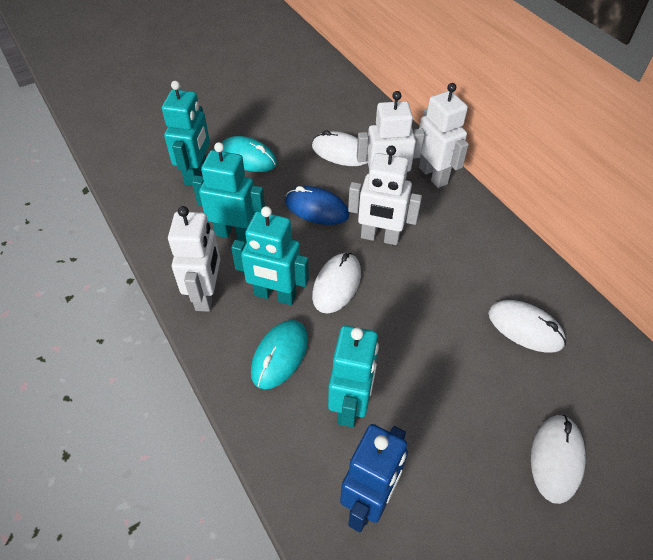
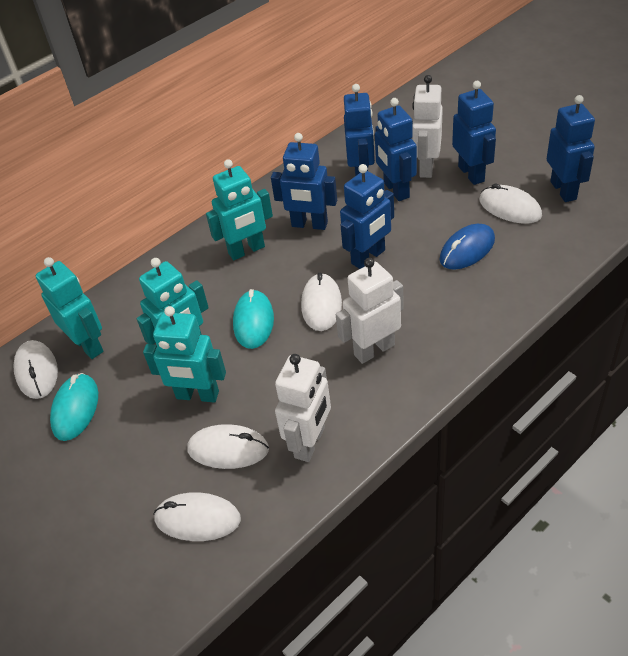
blue robot: 1 -> 6
white mouse: 4 -> 5
white robot: 4 -> 3

